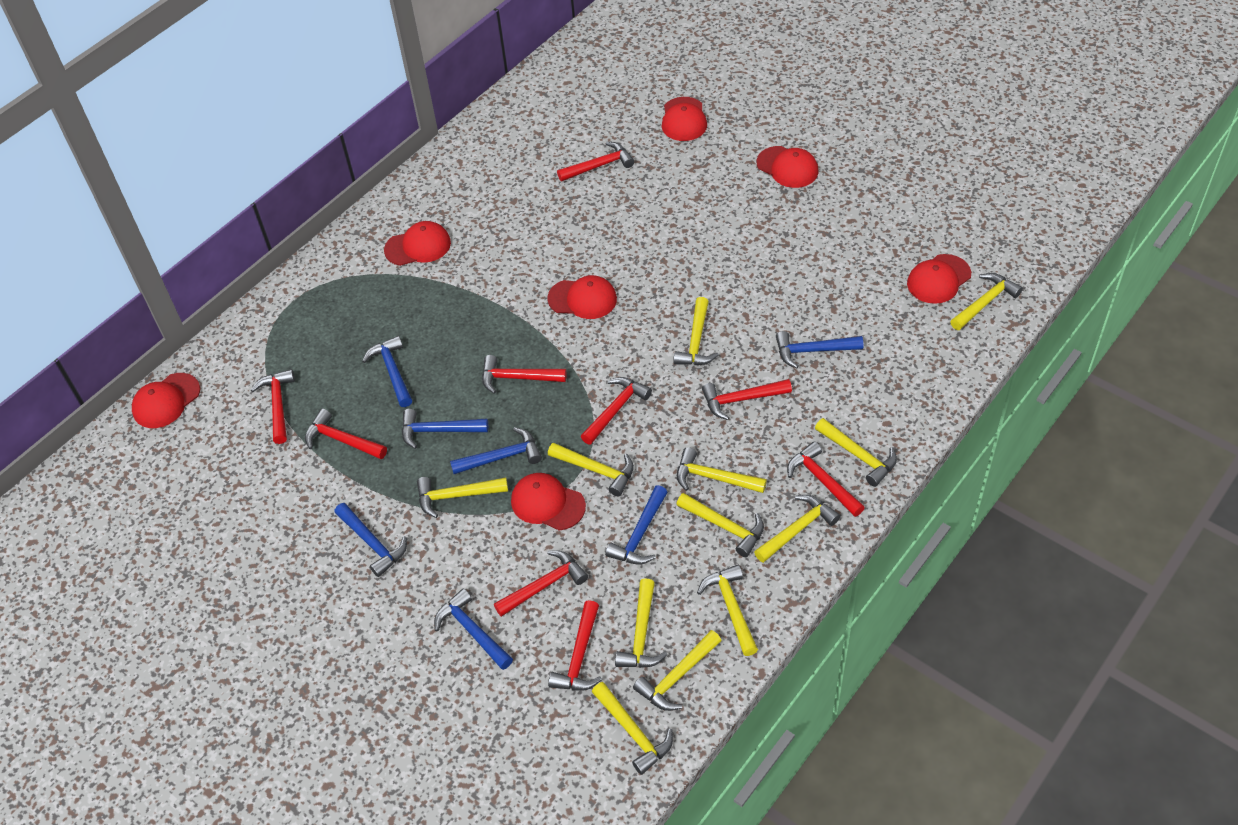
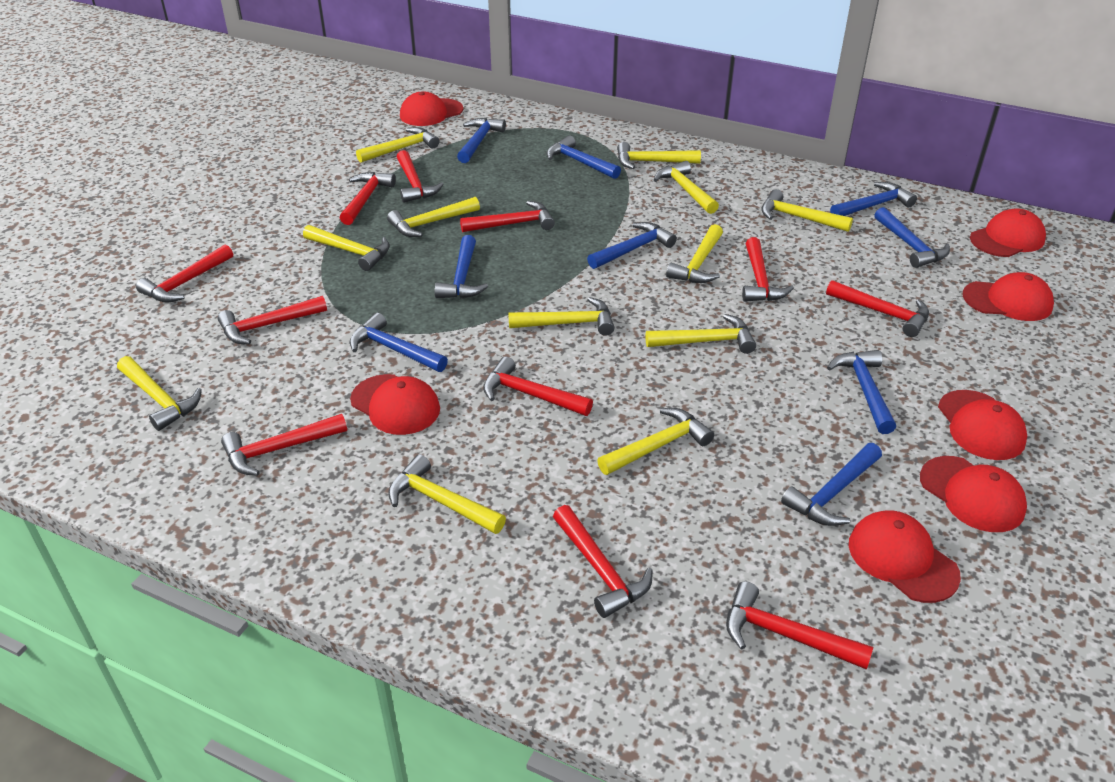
blue hammer: 7 -> 9
red hammer: 9 -> 11

